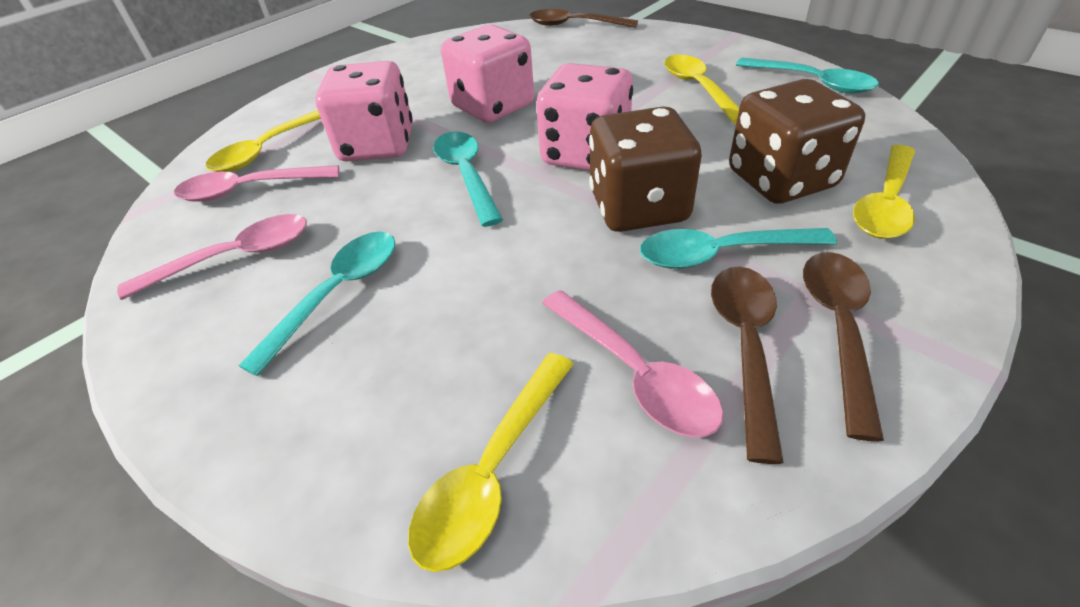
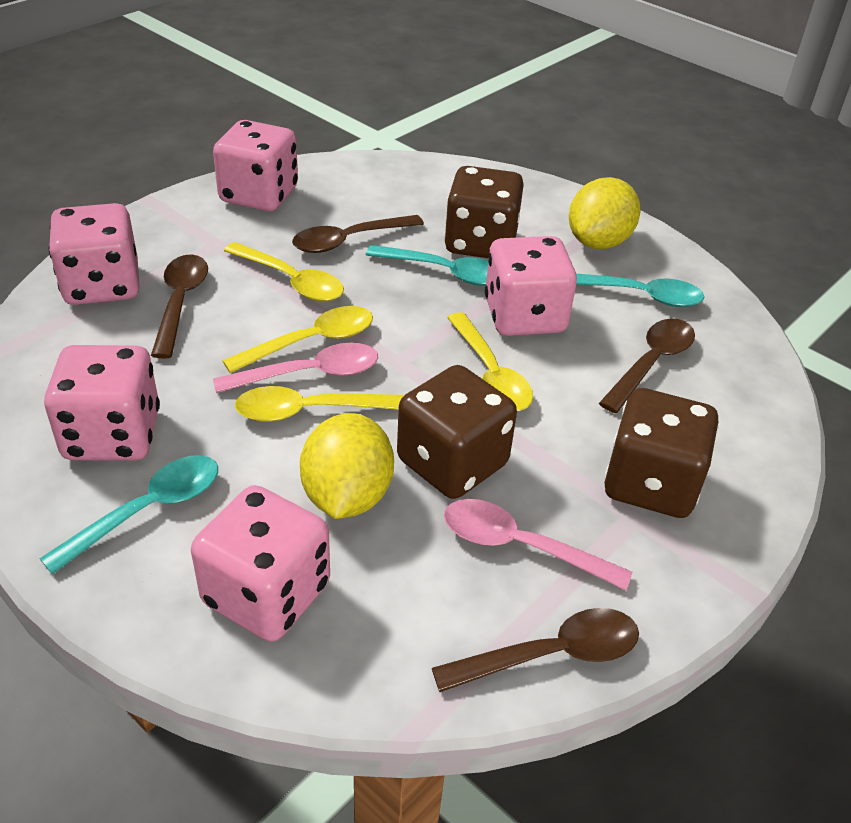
brown dice: 2 -> 3
brown spoon: 3 -> 4
pink dice: 3 -> 5
pink spoon: 3 -> 2
turquoise spoon: 4 -> 3
yellow lemon: 0 -> 2

